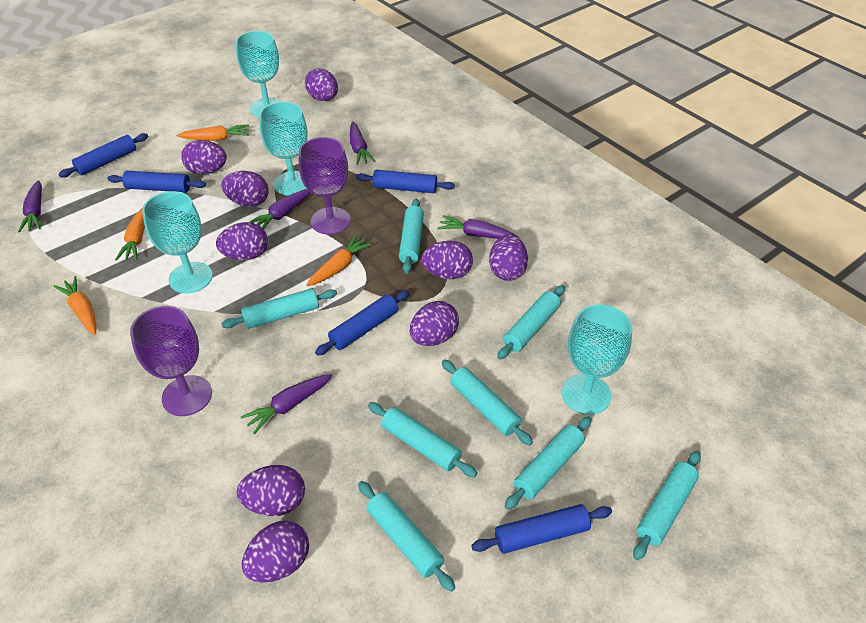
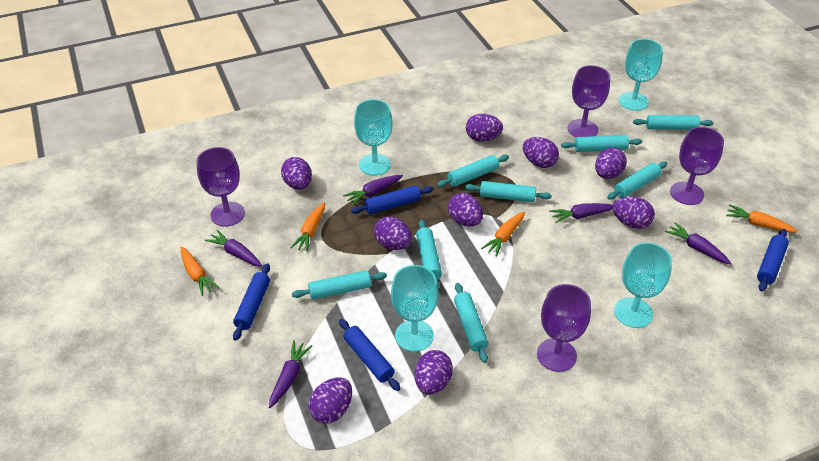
blue rolling pin: 5 -> 4
purple goblet: 2 -> 4

